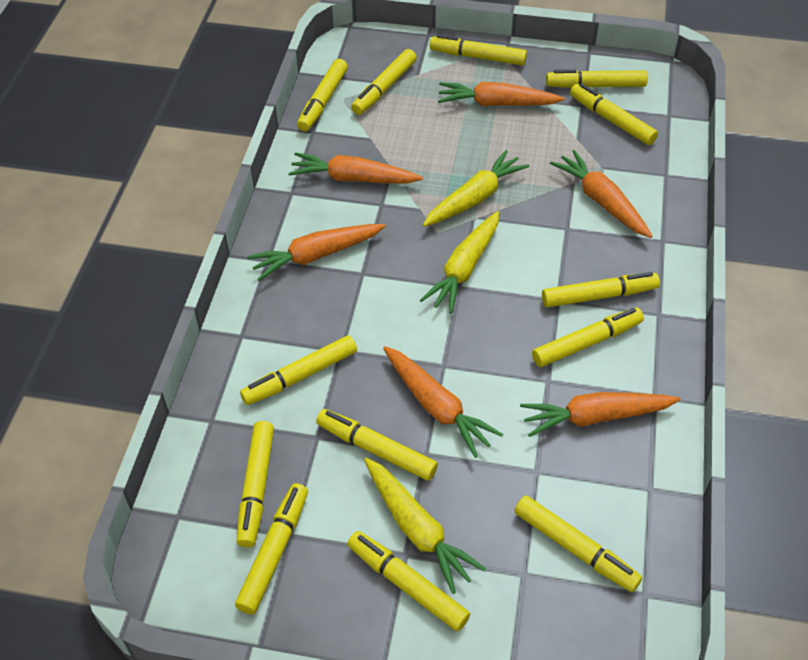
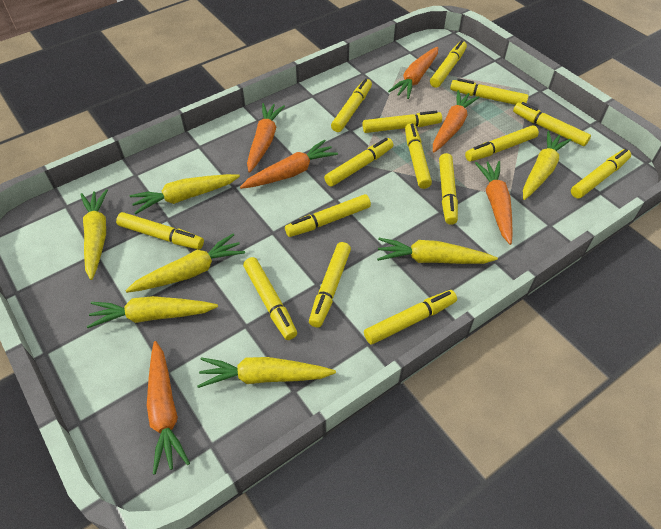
yellow carrot: 3 -> 7
yellow marker: 13 -> 15

